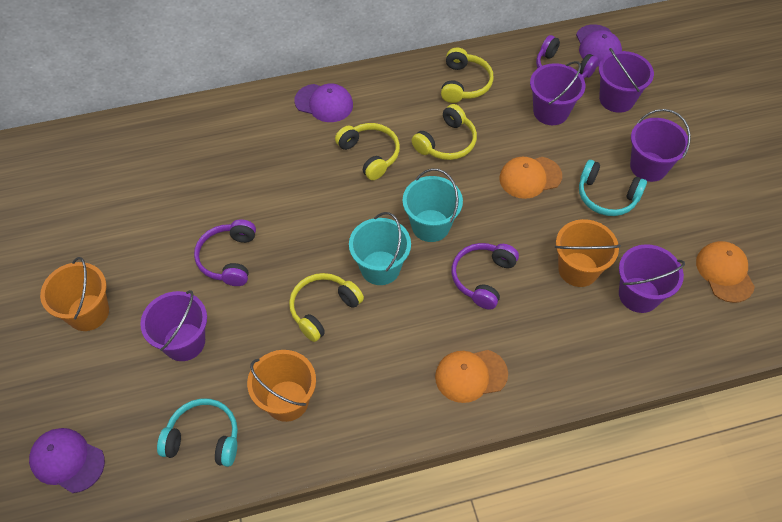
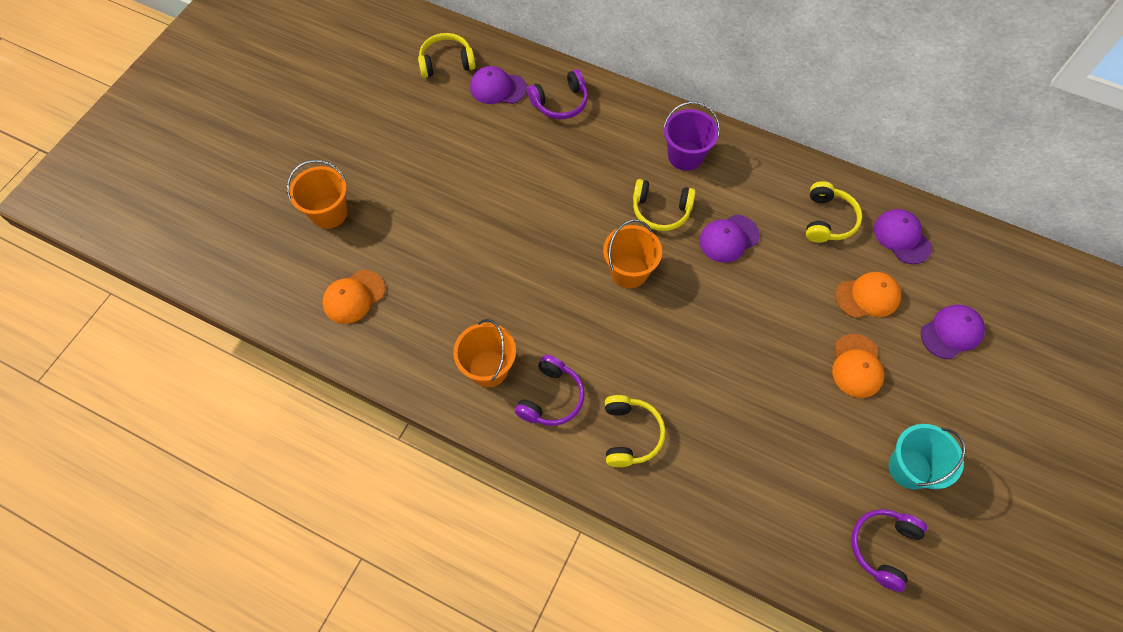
purple bucket: 5 -> 1
purple cap: 3 -> 4
turquoise bucket: 2 -> 1
turquoise headphones: 2 -> 0

